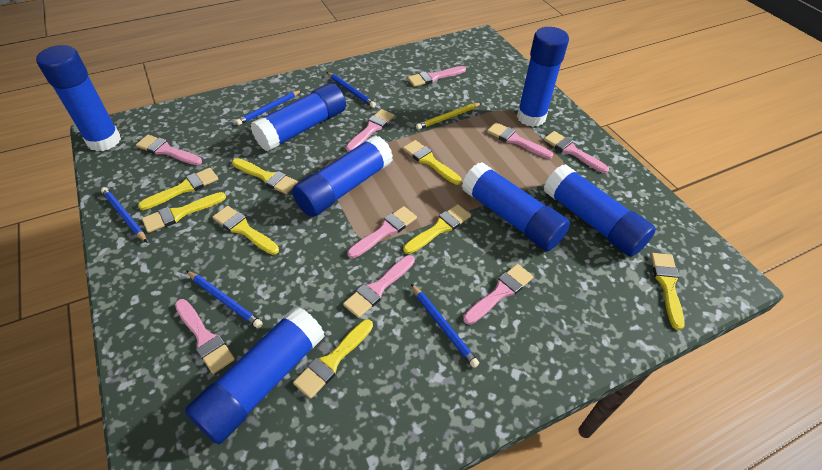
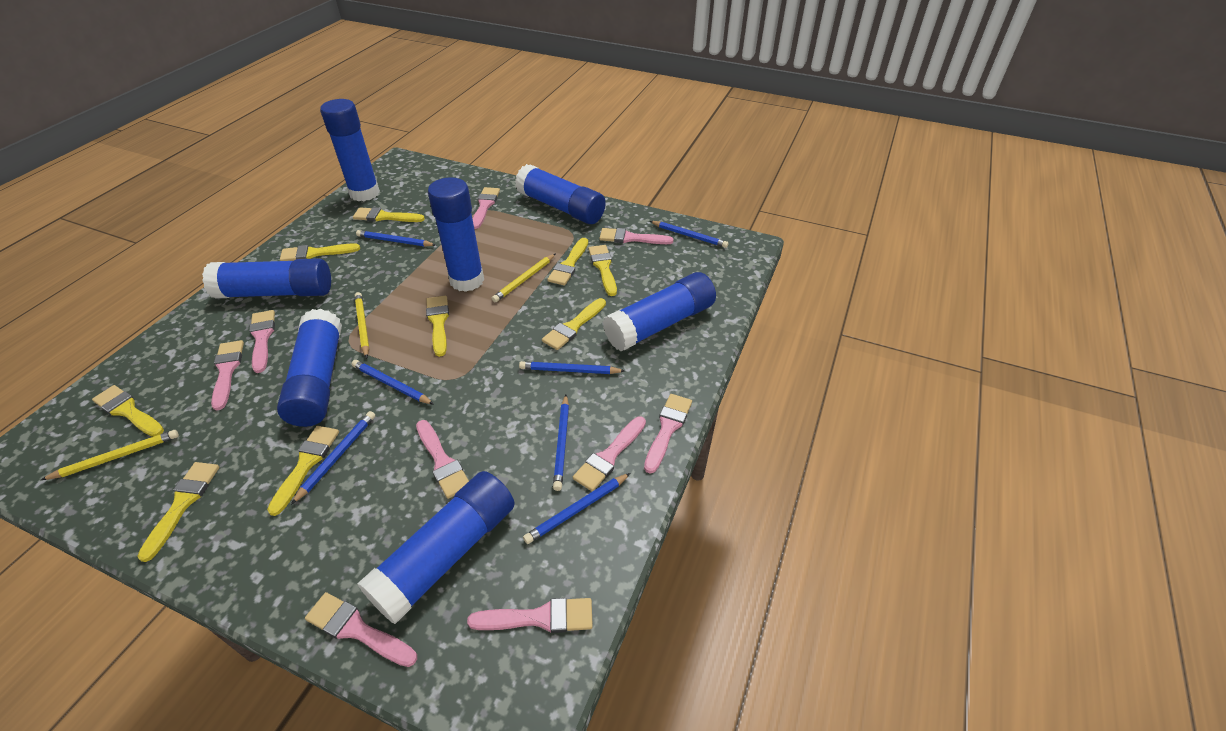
blue pencil: 5 -> 7
yellow brush: 8 -> 9
yellow pencil: 1 -> 3

